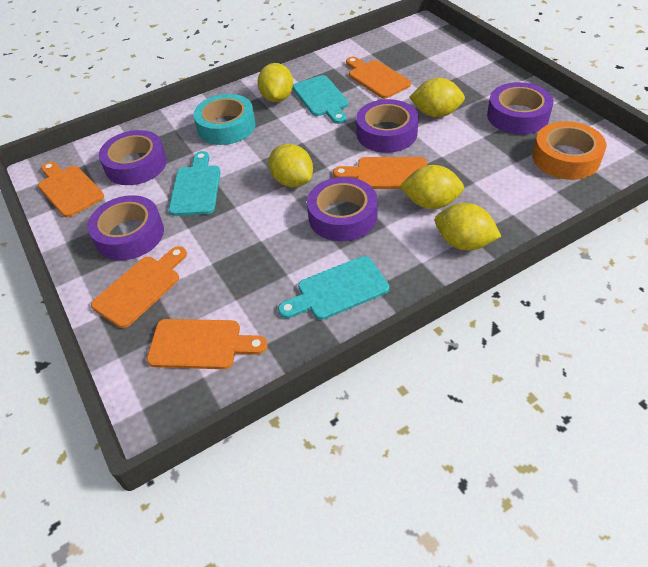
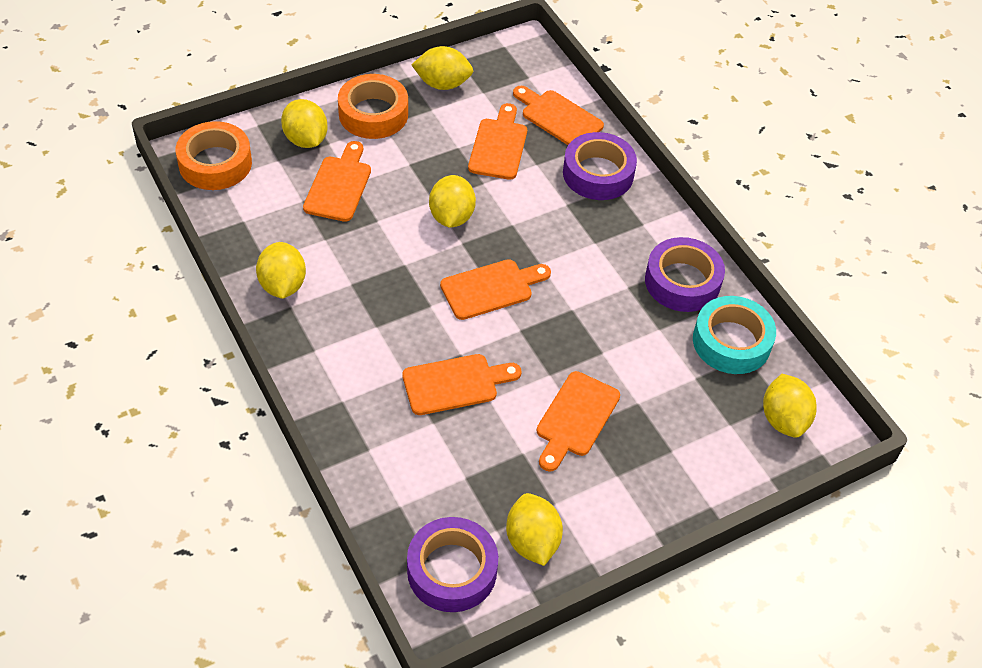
orange cutting board: 5 -> 6
orange tape: 1 -> 2
purple tape: 5 -> 3
turquoise cutting board: 3 -> 0
yellow lemon: 5 -> 6

